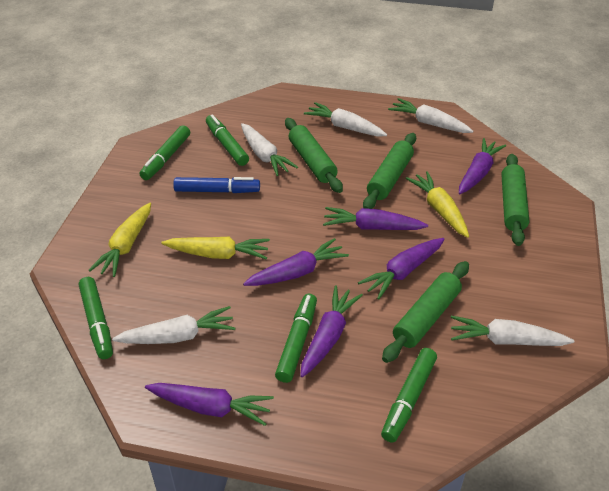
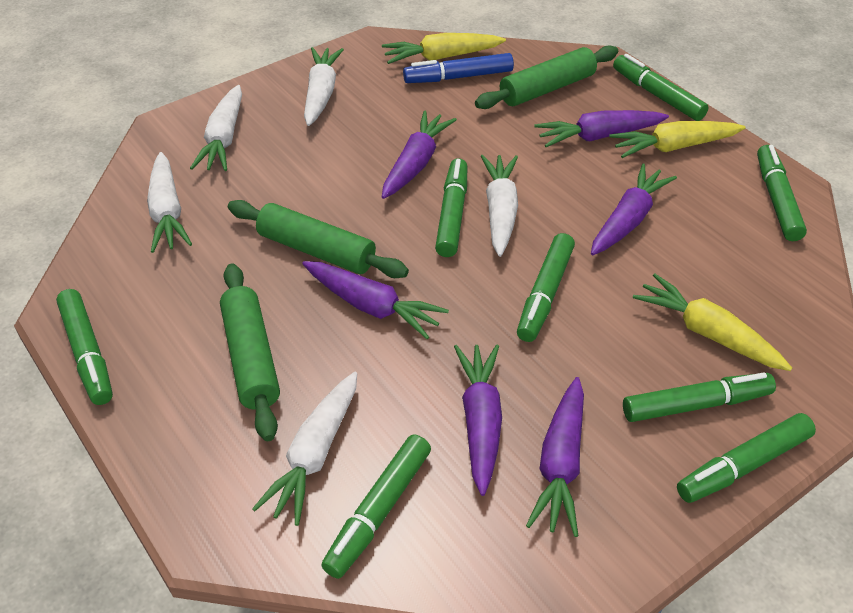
green marker: 5 -> 8
green rolling pin: 4 -> 3

